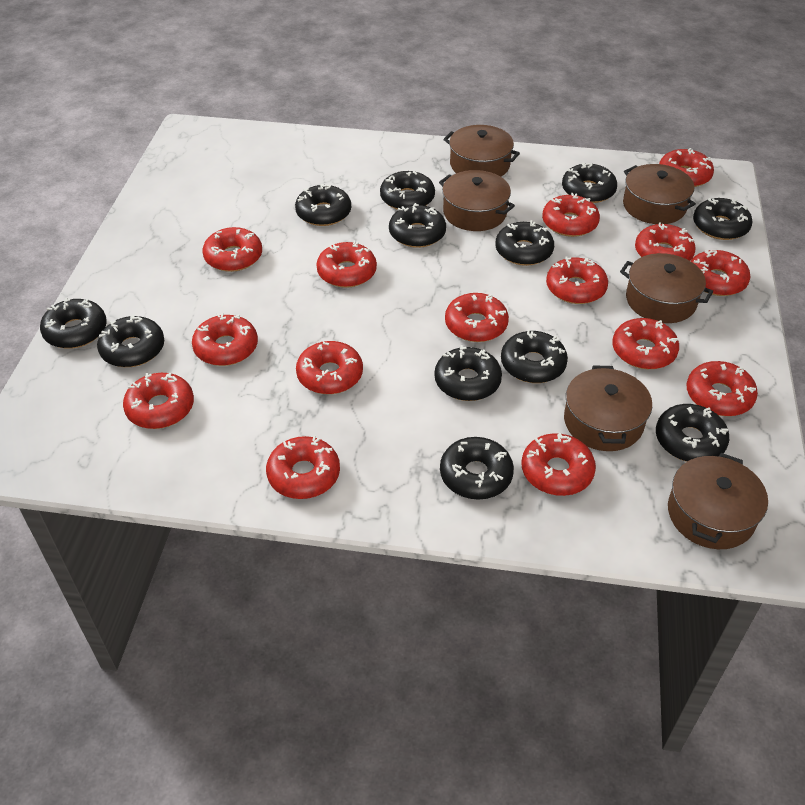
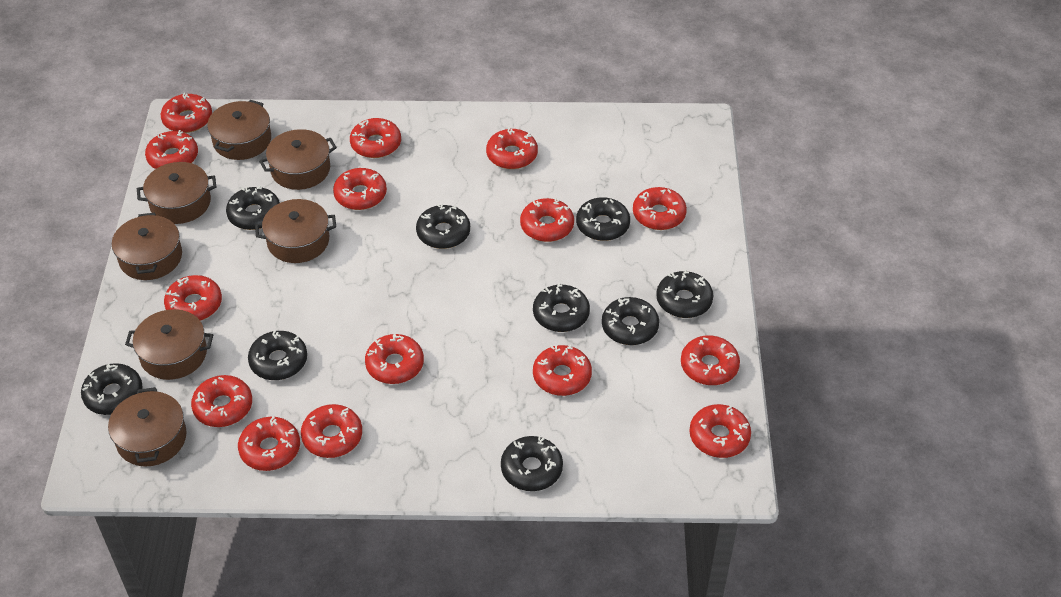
black donut: 12 -> 9
brown pot: 6 -> 7

